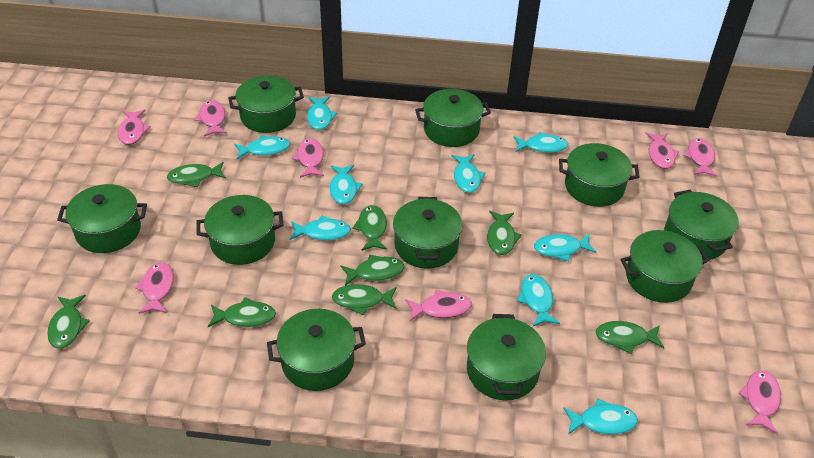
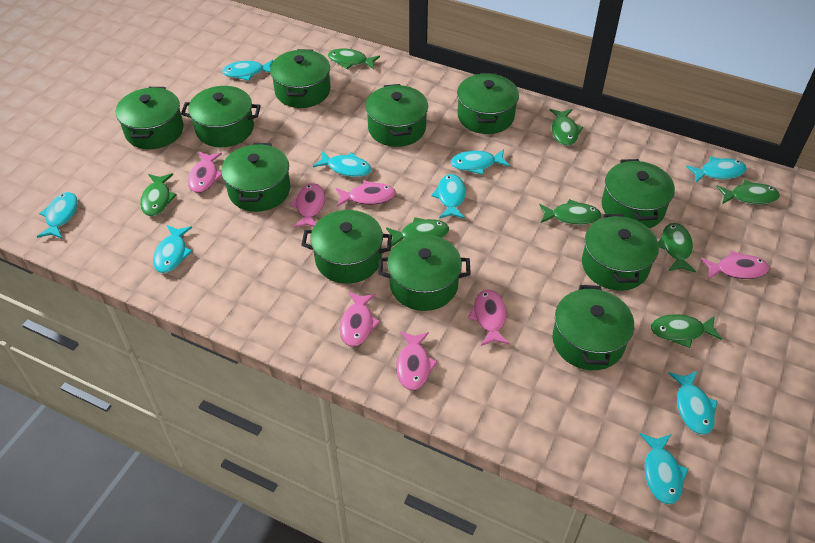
green pot: 10 -> 11
pink fish: 8 -> 7

